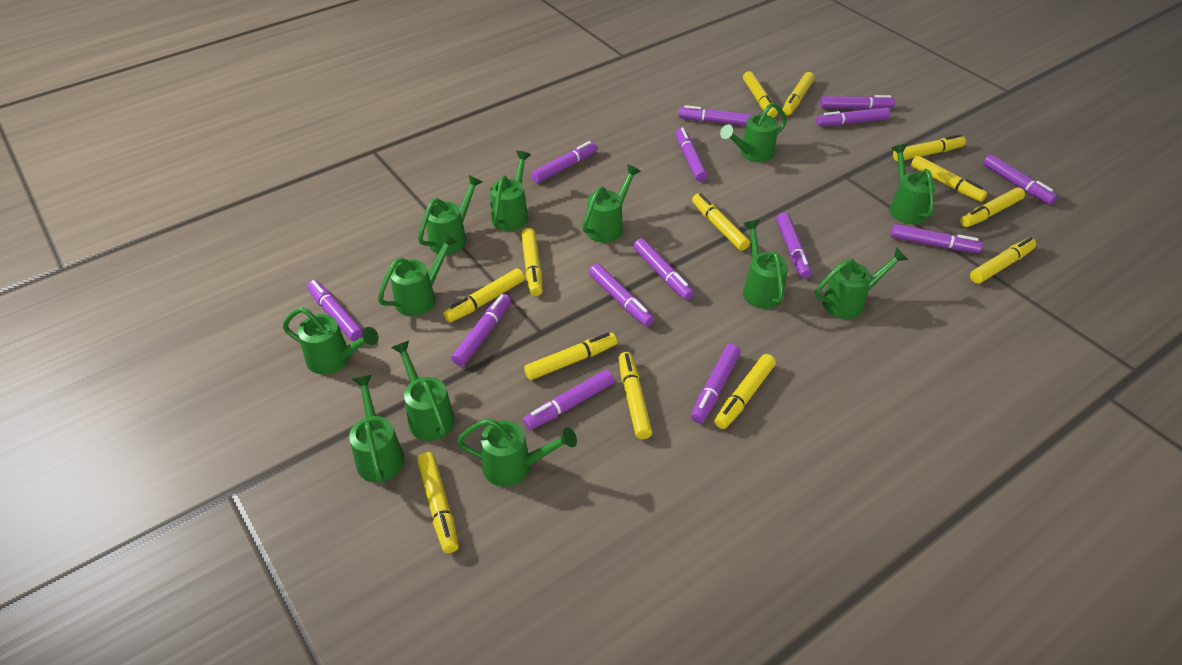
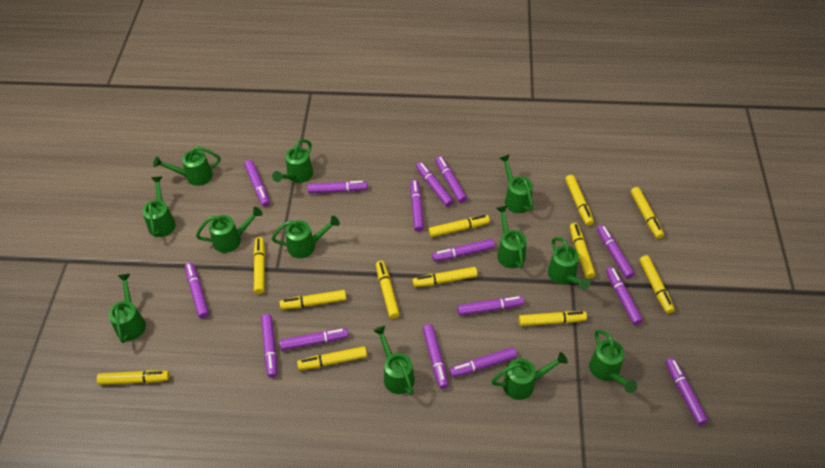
purple marker: 14 -> 15
yellow marker: 13 -> 12

